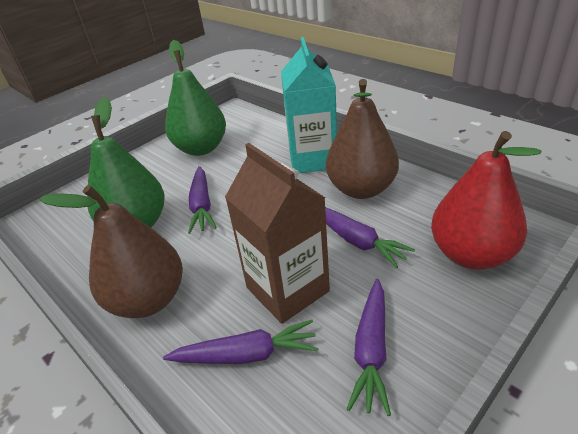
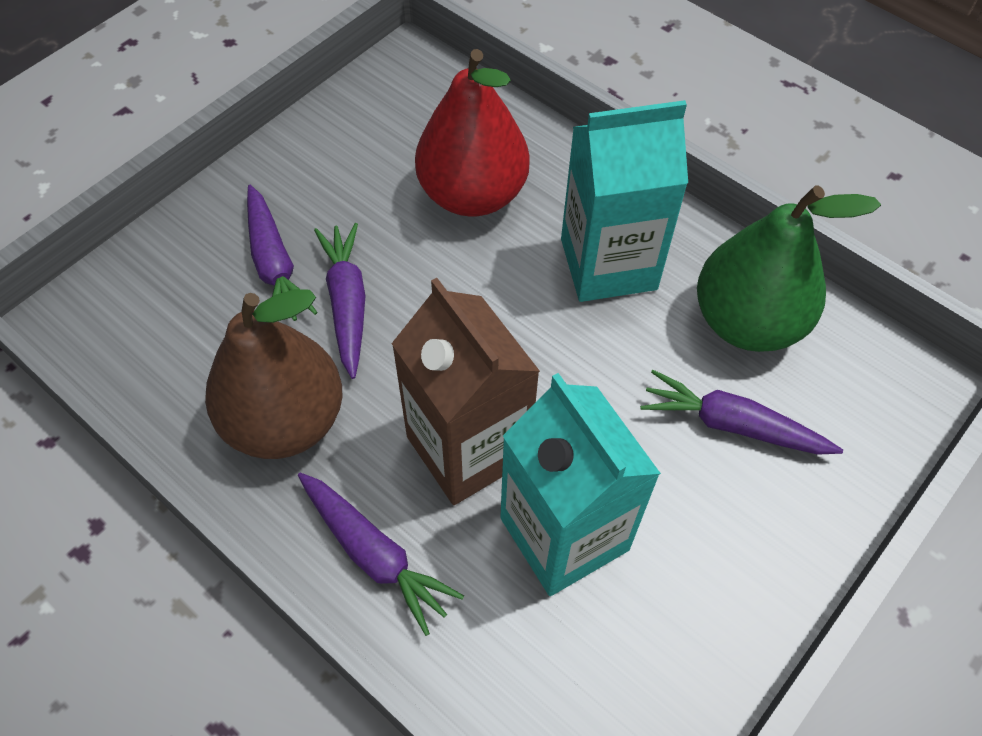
brown pear: 2 -> 1
green pear: 2 -> 1
turquoise carton: 1 -> 2

